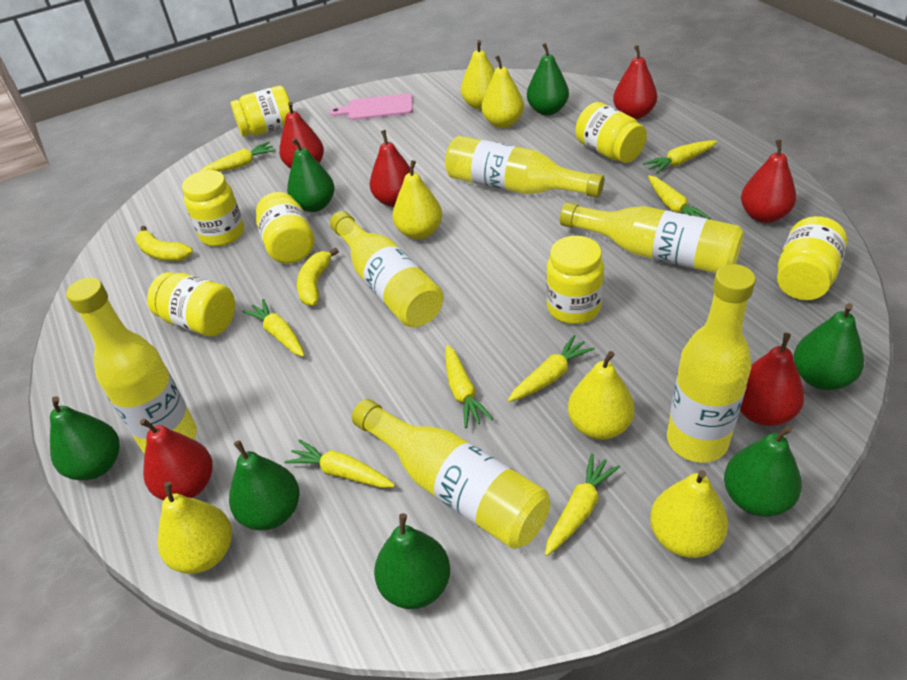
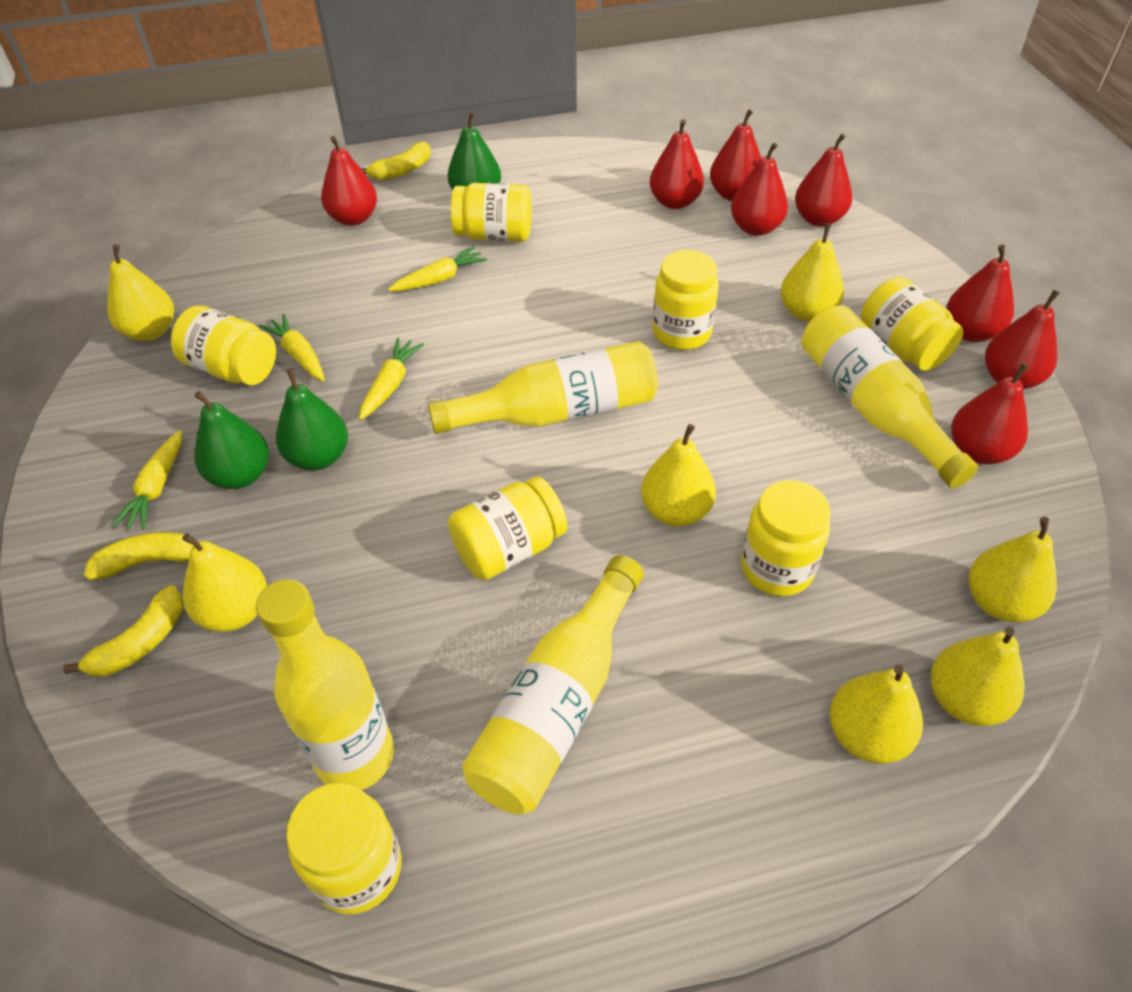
green pear: 7 -> 3
pink cutting board: 1 -> 0
red pear: 6 -> 8
yellow banana: 2 -> 3
yellow bottle: 6 -> 4
yellow carrot: 8 -> 4
yellow pear: 6 -> 7

